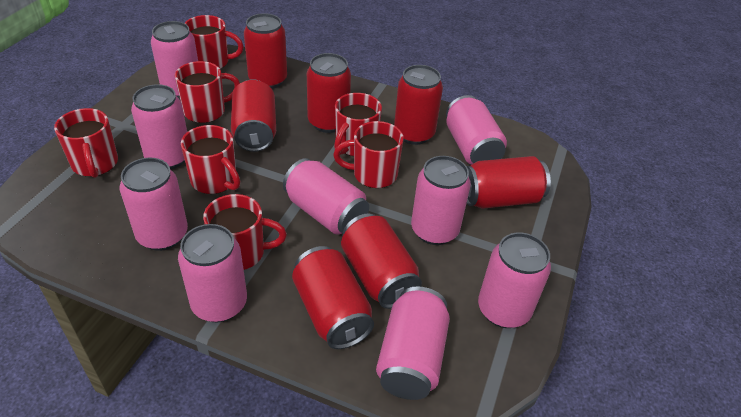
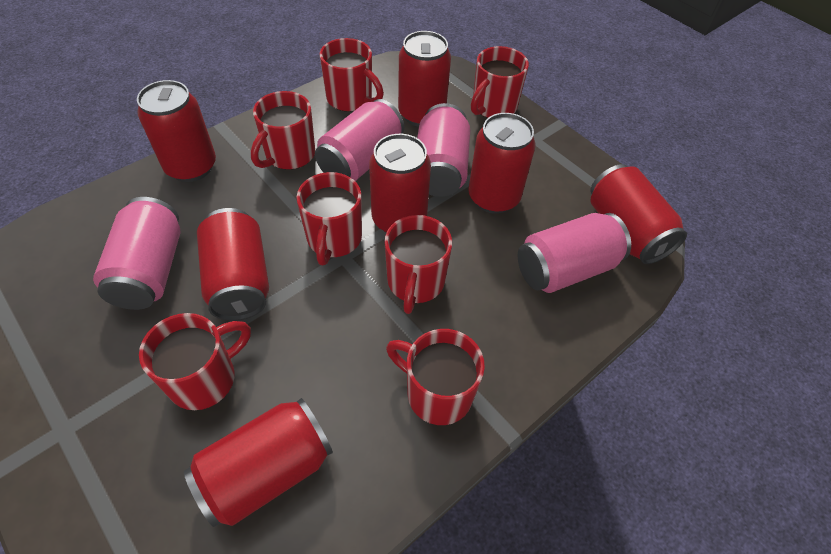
pink can: 9 -> 4

